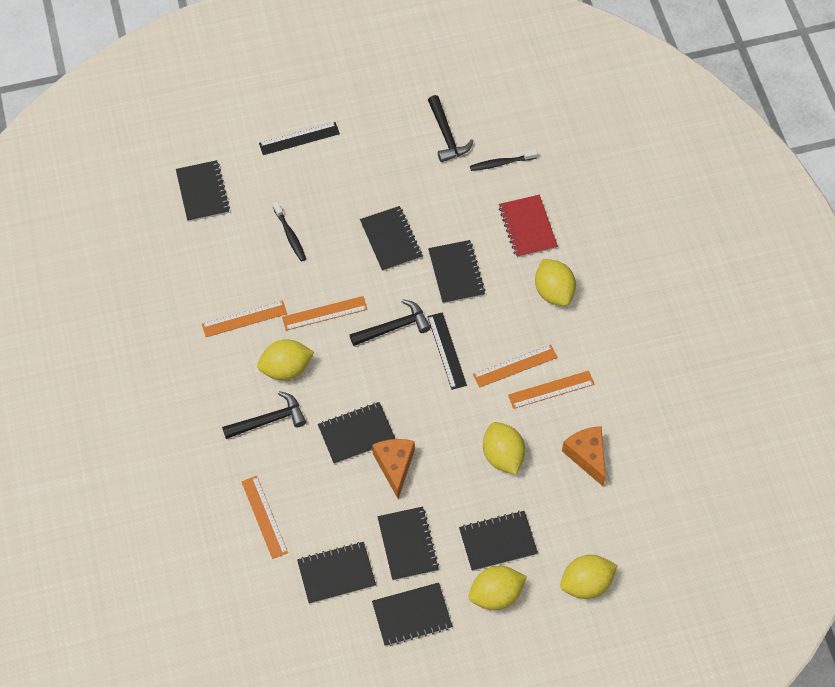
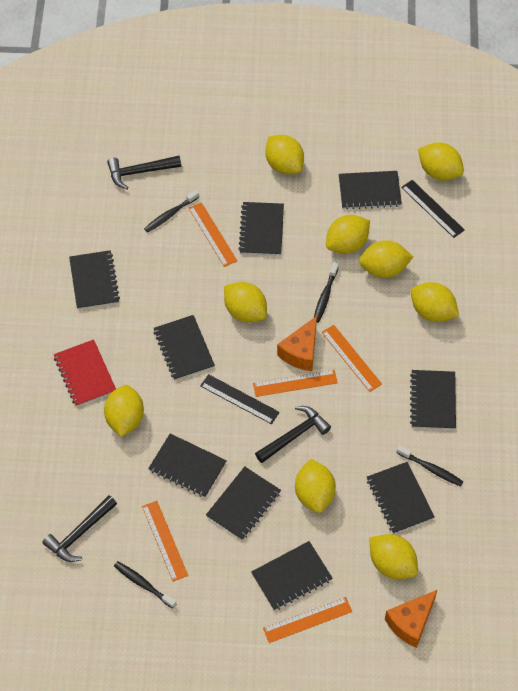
black notebook: 8 -> 9
black toothbrush: 2 -> 4
yellow lemon: 5 -> 9

